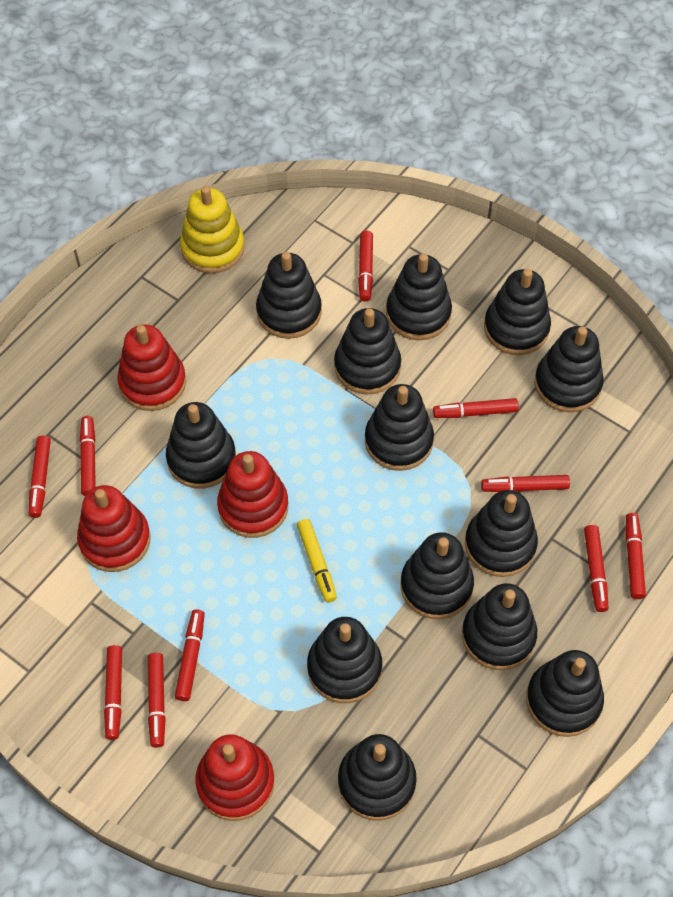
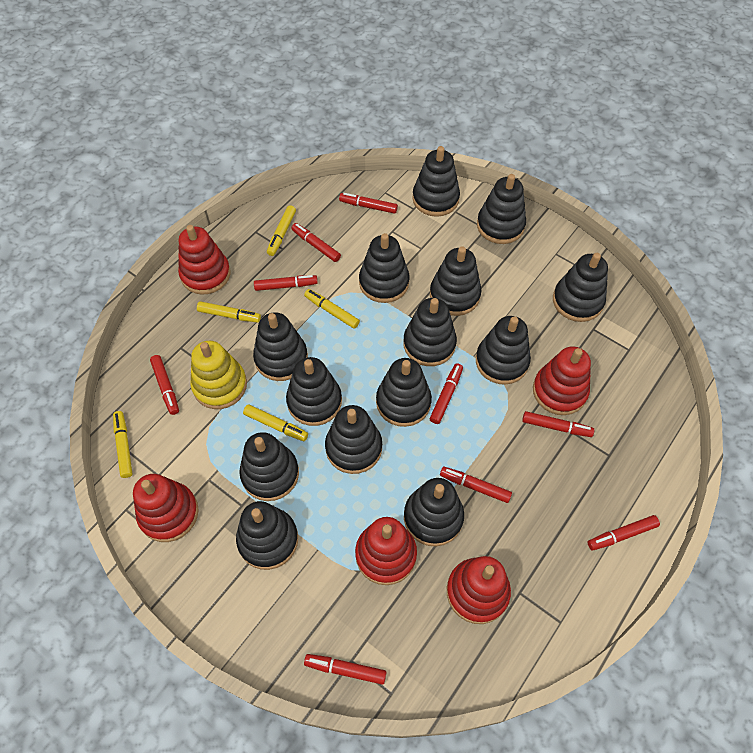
black stacking toy: 13 -> 14
red marker: 10 -> 9
red stacking toy: 4 -> 5
yellow marker: 1 -> 5

